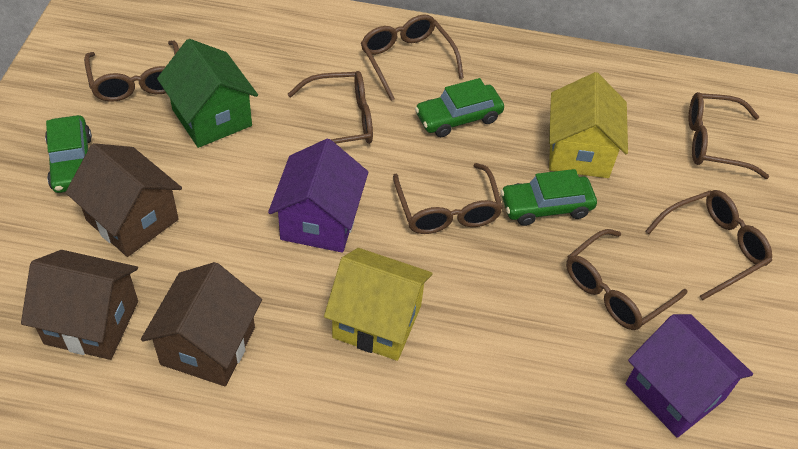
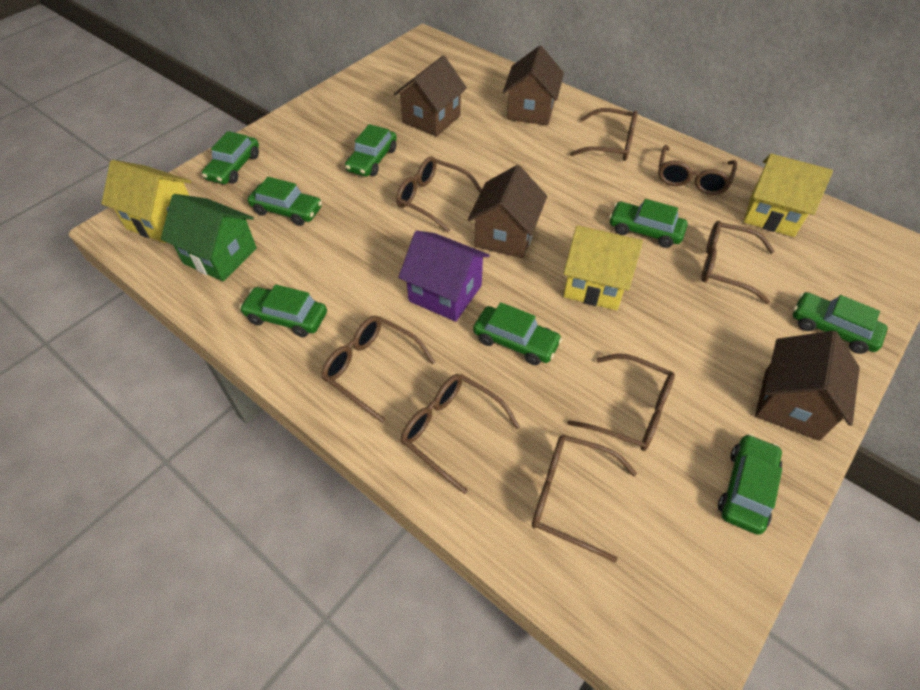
brown glasses: 7 -> 8
brown house: 3 -> 4
green car: 3 -> 8
purple house: 2 -> 1
yellow house: 2 -> 3

